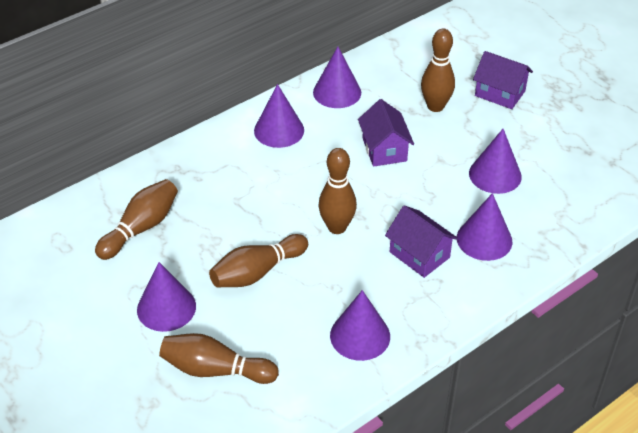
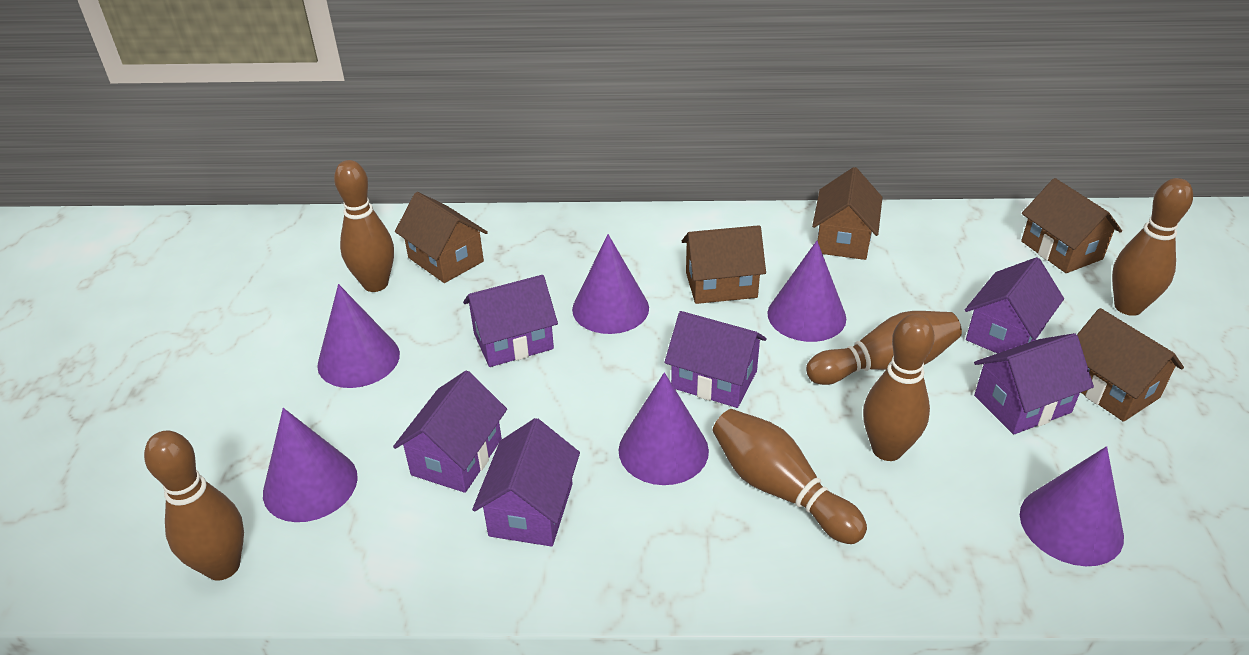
brown bowling pin: 5 -> 6
brown house: 0 -> 5
purple house: 3 -> 6

